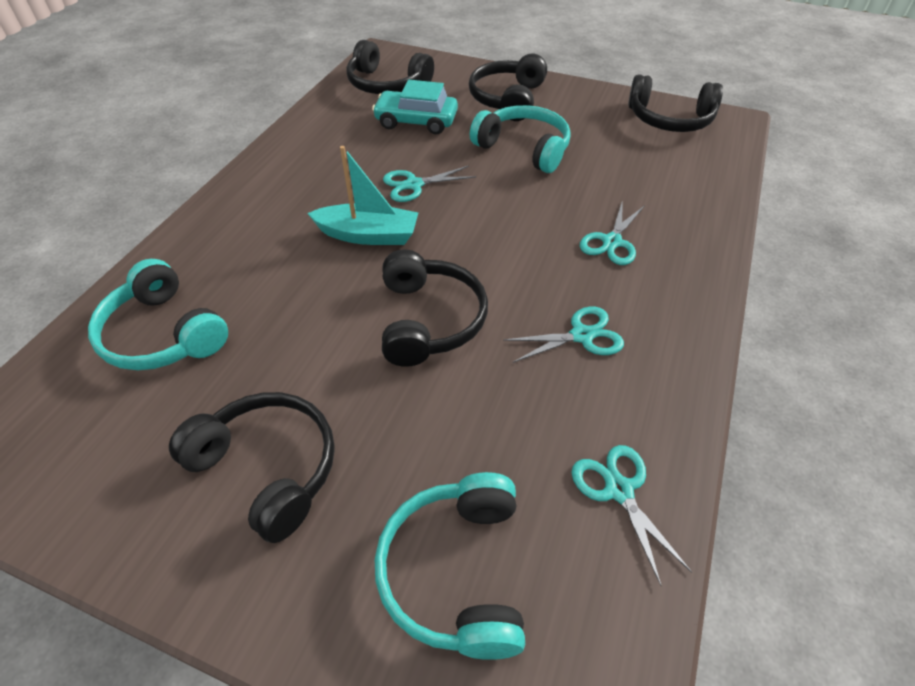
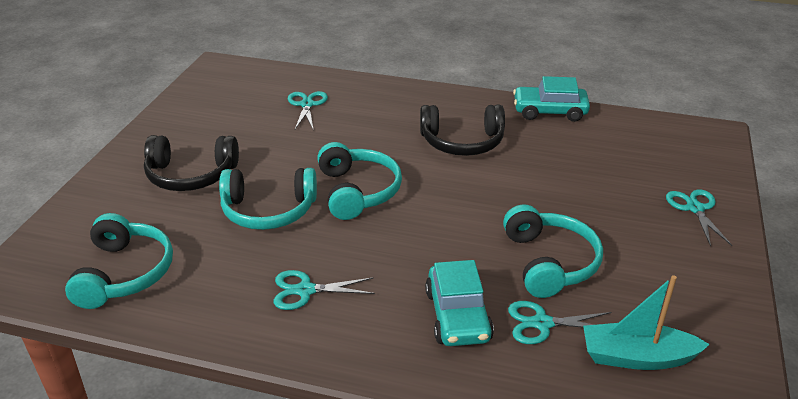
black headphones: 5 -> 2
turquoise car: 1 -> 2
turquoise headphones: 3 -> 4

